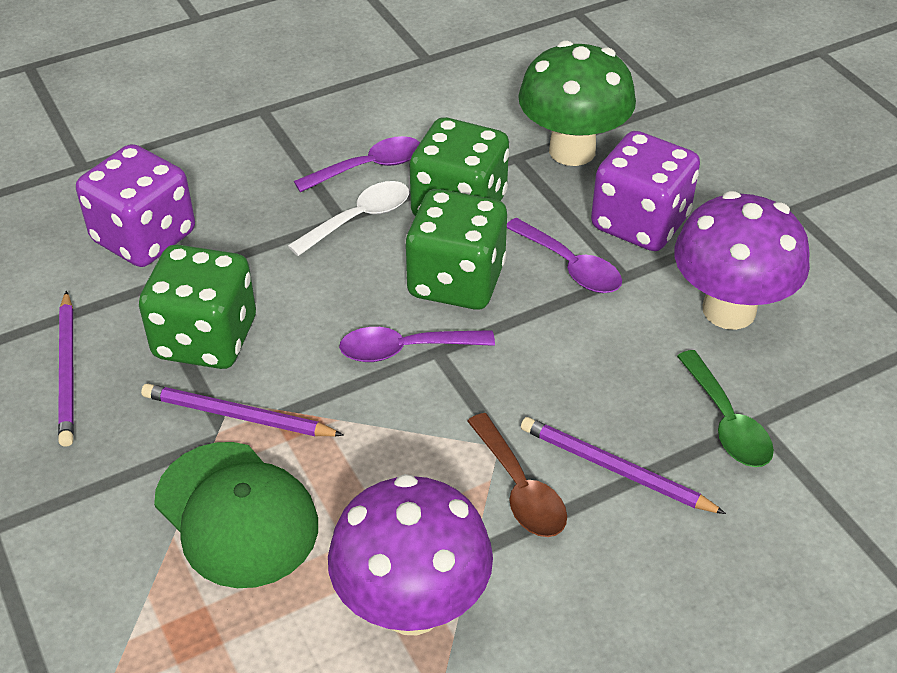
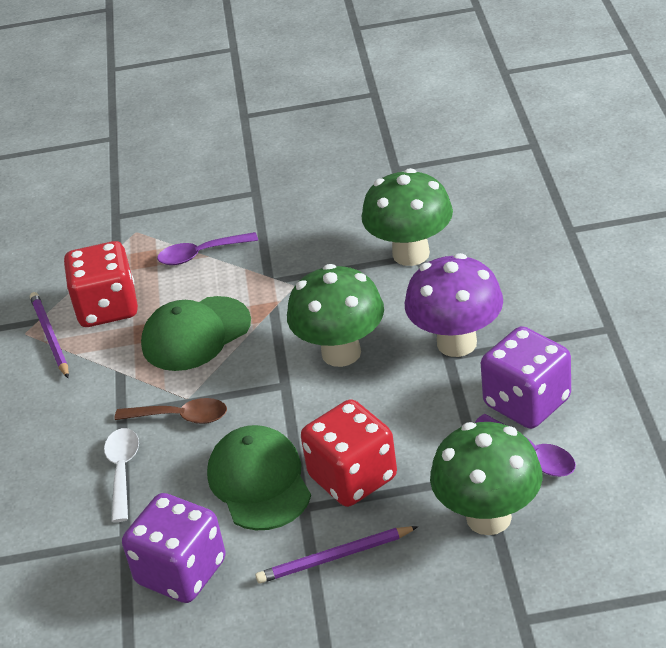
green cap: 1 -> 2
green dice: 3 -> 0
green mushroom: 1 -> 3
green spoon: 1 -> 0
purple mushroom: 2 -> 1
purple pencil: 3 -> 2
purple spoon: 3 -> 2
red dice: 0 -> 2

